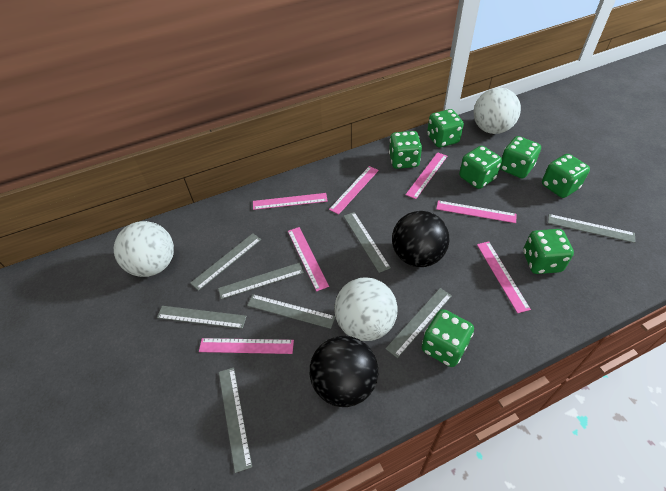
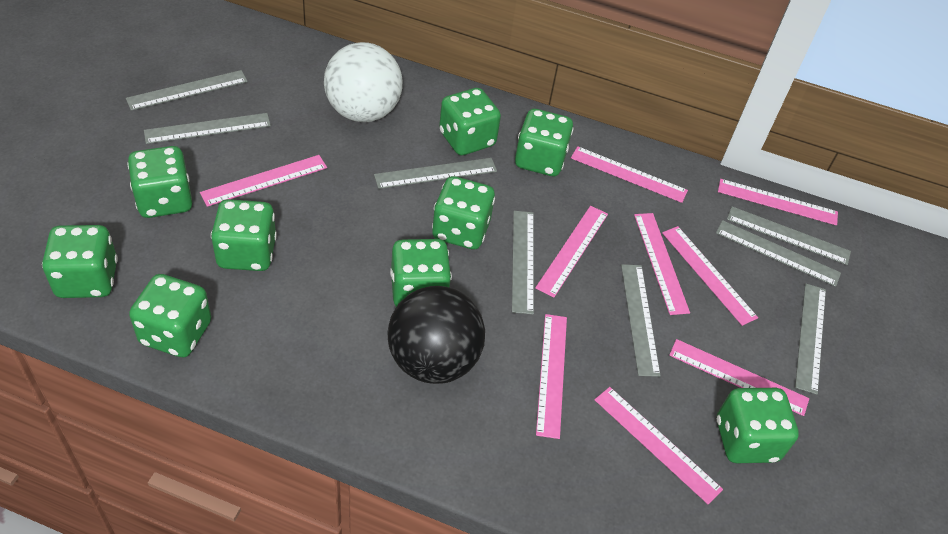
black ball: 2 -> 1
green dice: 7 -> 9
pink ruler: 7 -> 9
white ball: 3 -> 1

